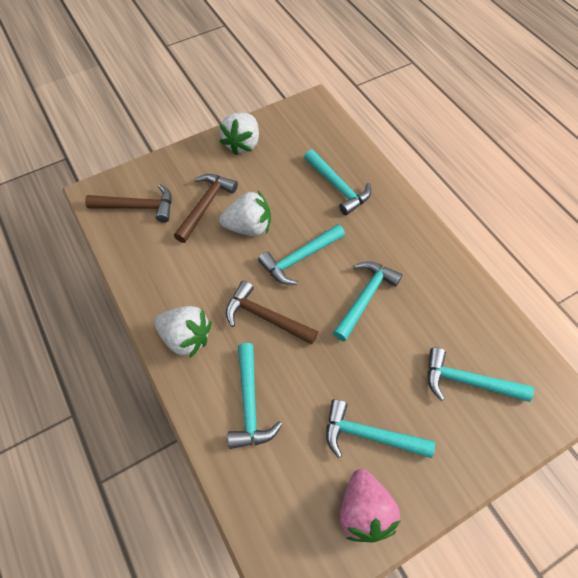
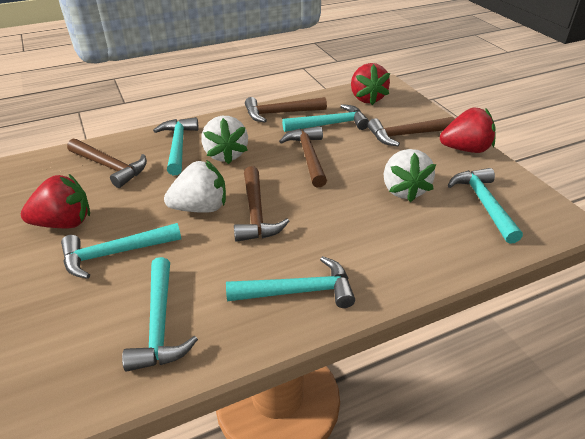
brown hammer: 3 -> 5
pink strawberry: 1 -> 0
red strawberry: 0 -> 3

